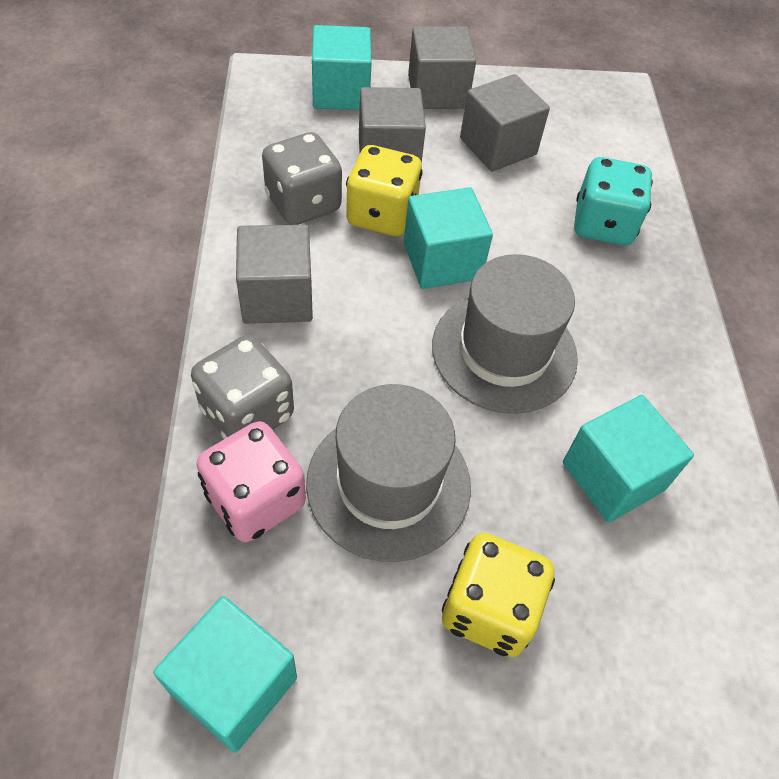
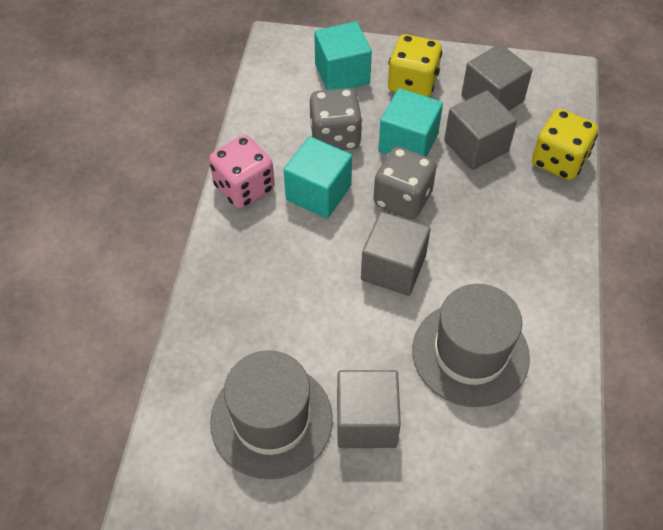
turquoise cube: 4 -> 3
turquoise dice: 1 -> 0

